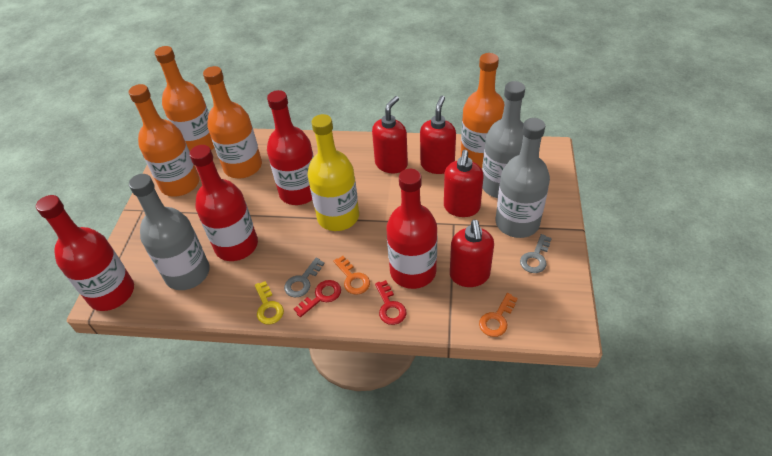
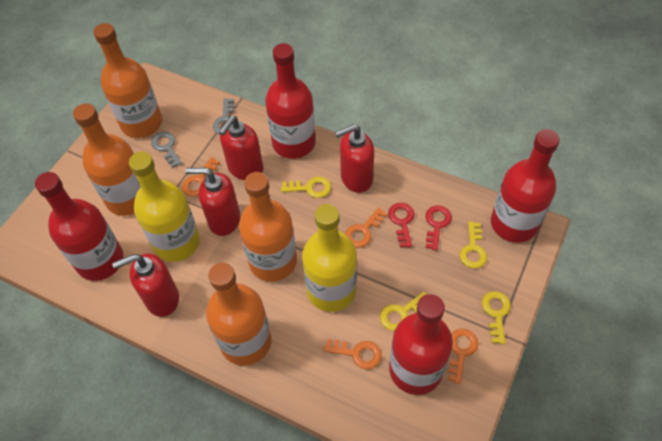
grey bottle: 3 -> 0
orange key: 2 -> 4
yellow bottle: 1 -> 2
yellow key: 1 -> 4

